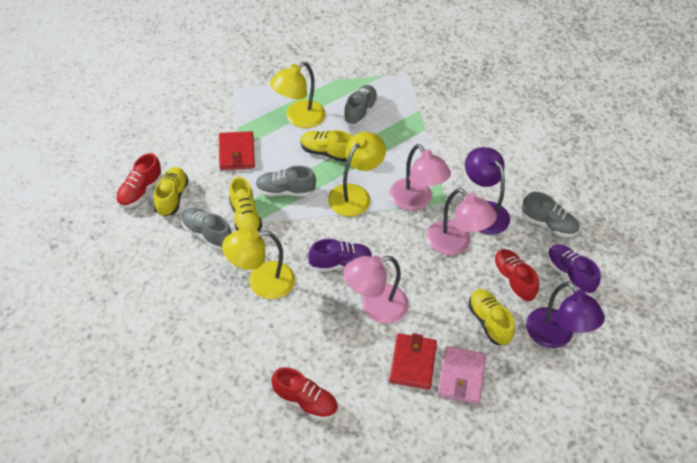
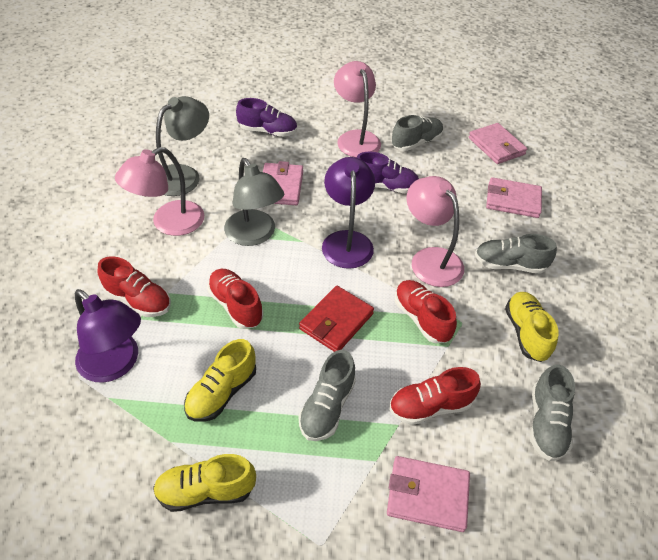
grey lamp: 0 -> 2
pink wallet: 1 -> 4
red shoe: 3 -> 4
red wallet: 2 -> 1
yellow lamp: 3 -> 0
yellow shoe: 4 -> 3

